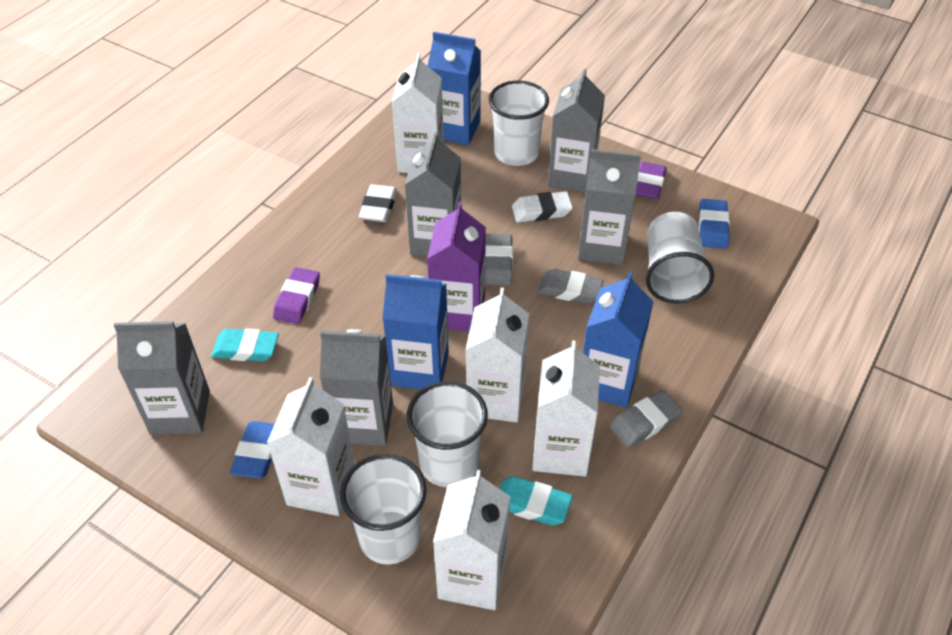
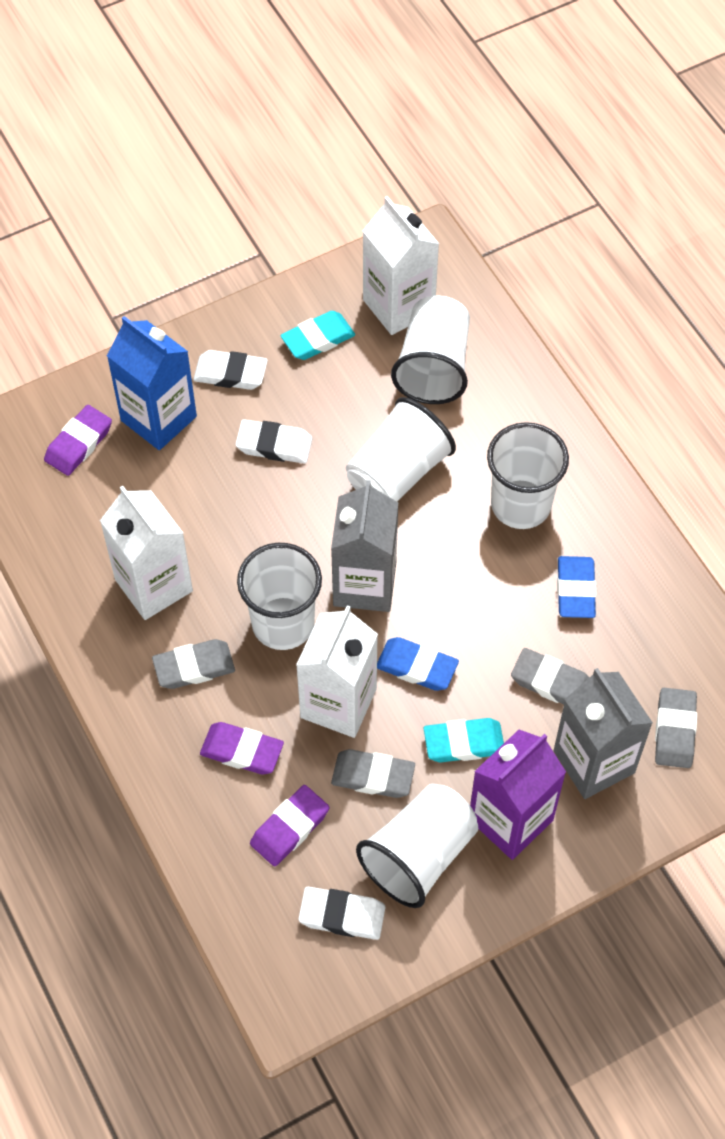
blue carton: 3 -> 1
grey carton: 5 -> 2
grey eraser: 3 -> 4
purple eraser: 2 -> 3
white carton: 5 -> 3
white cup: 4 -> 5
white eraser: 2 -> 3

